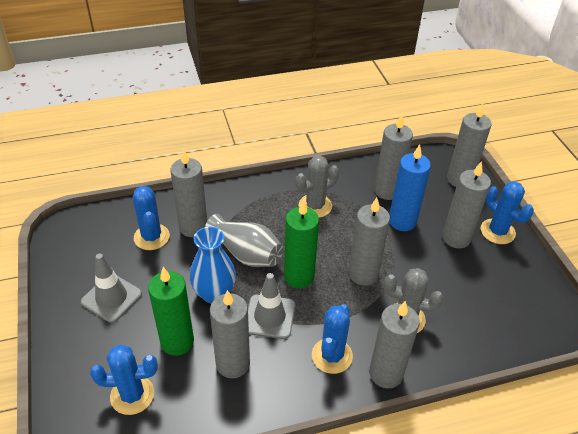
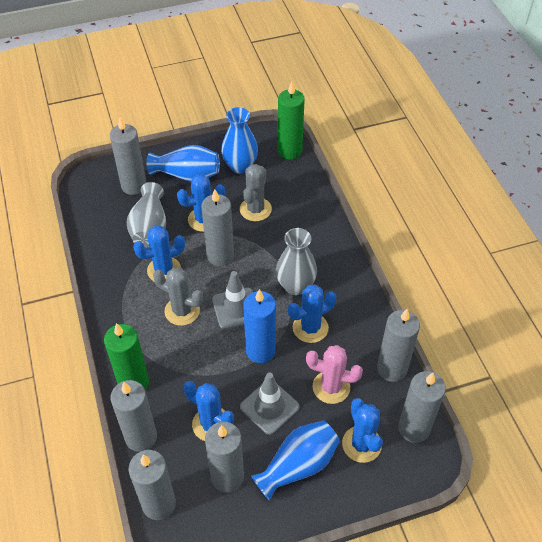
blue cactus: 4 -> 5
blue vase: 1 -> 3
grey vase: 1 -> 2
pink cactus: 0 -> 1

